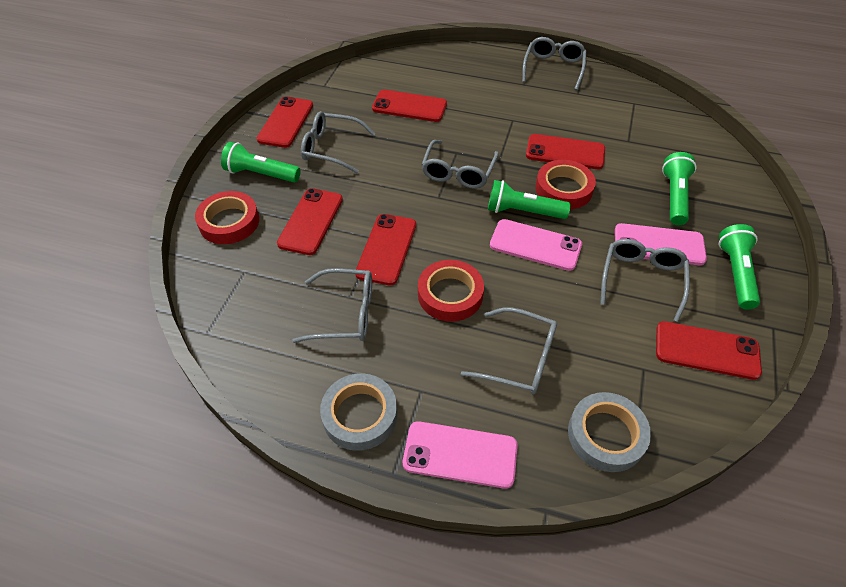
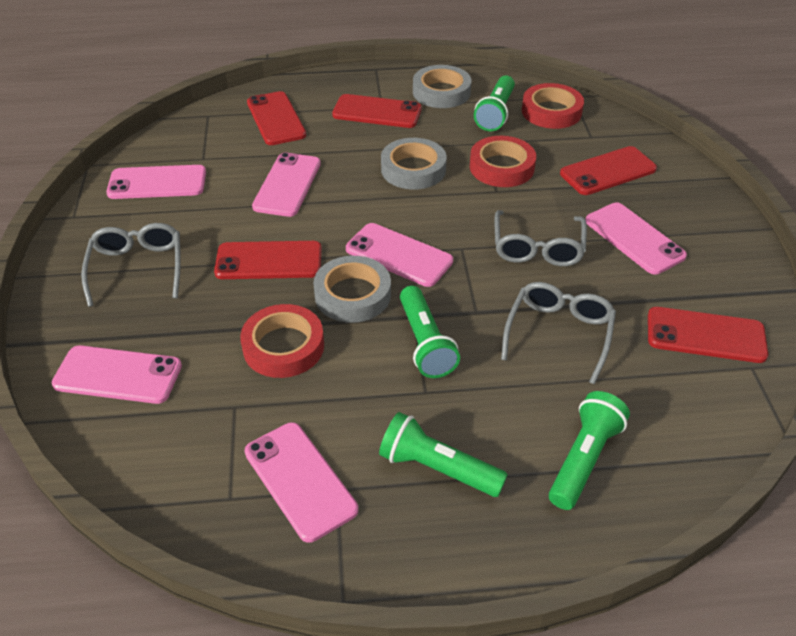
grey glasses: 6 -> 3
grey tape: 2 -> 3
pink phone: 3 -> 6
red phone: 6 -> 5

